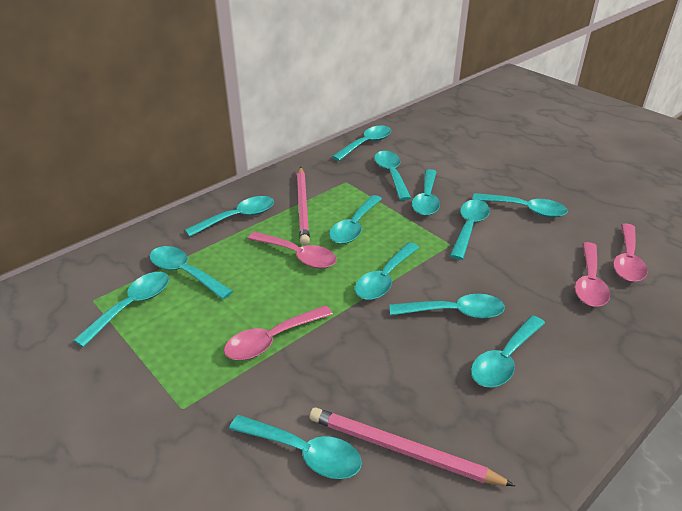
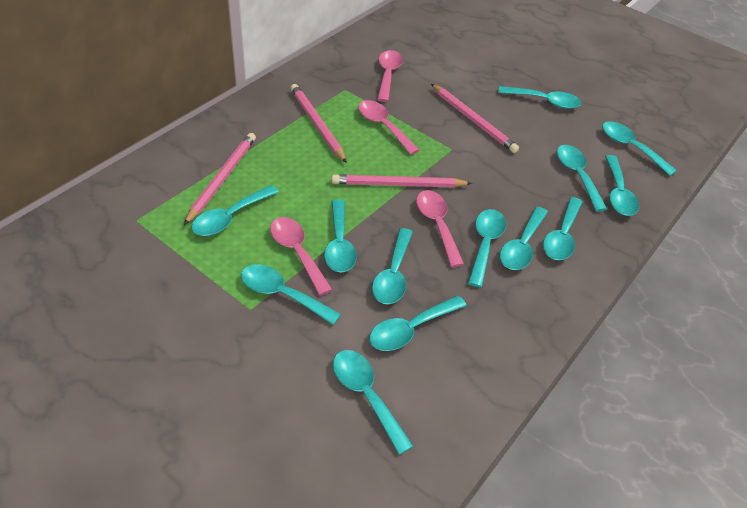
pink pencil: 2 -> 4

